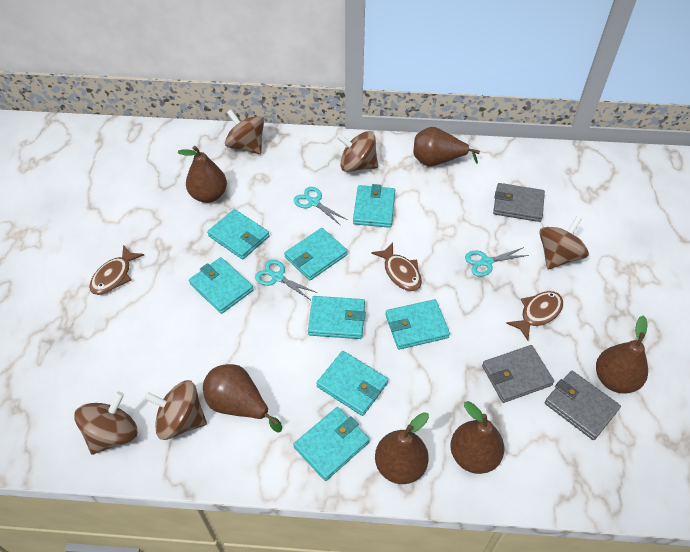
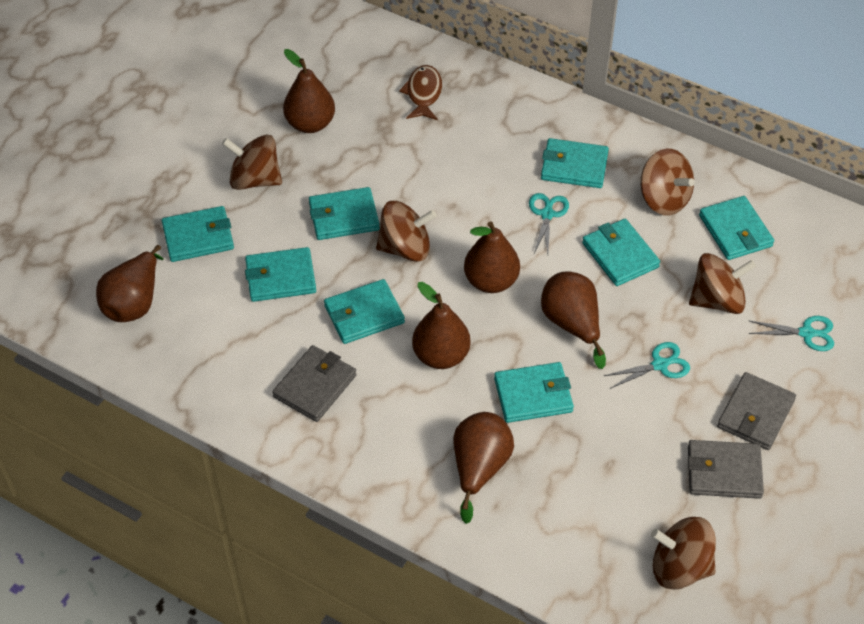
brown fish: 3 -> 1

